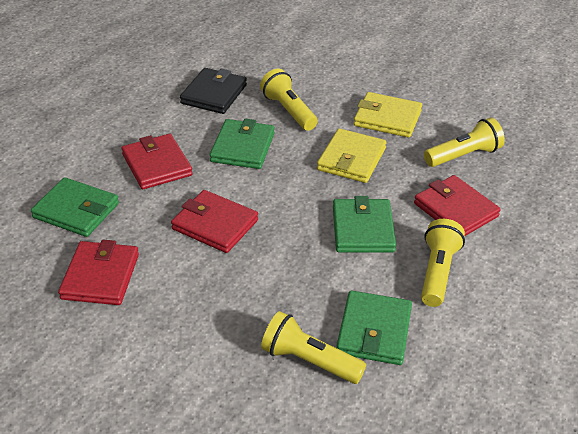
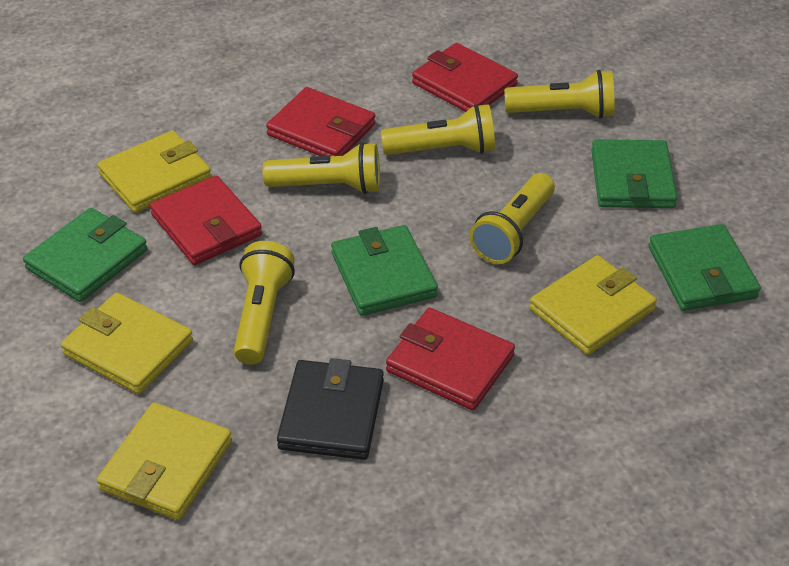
yellow flashlight: 4 -> 5
yellow wallet: 2 -> 4

